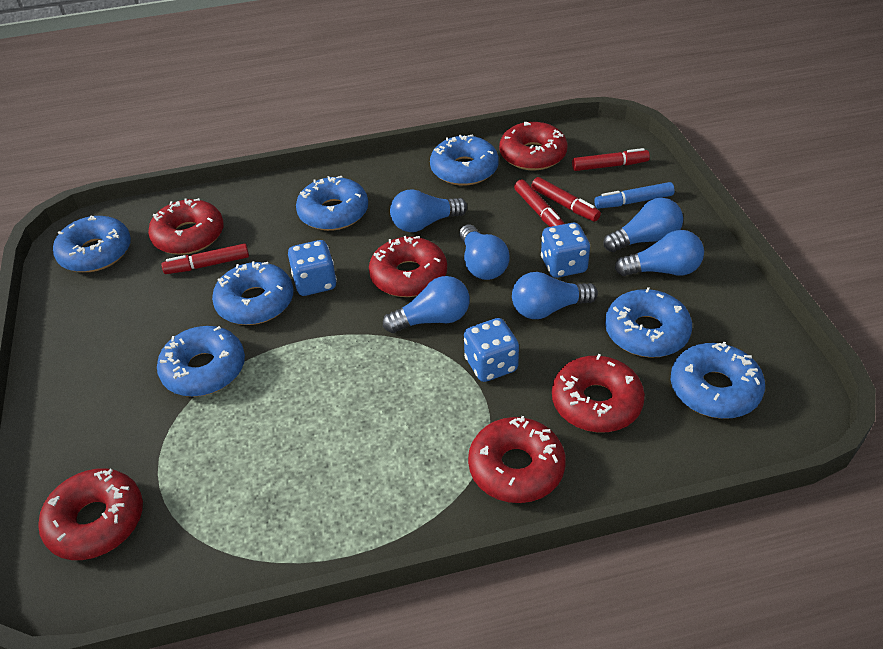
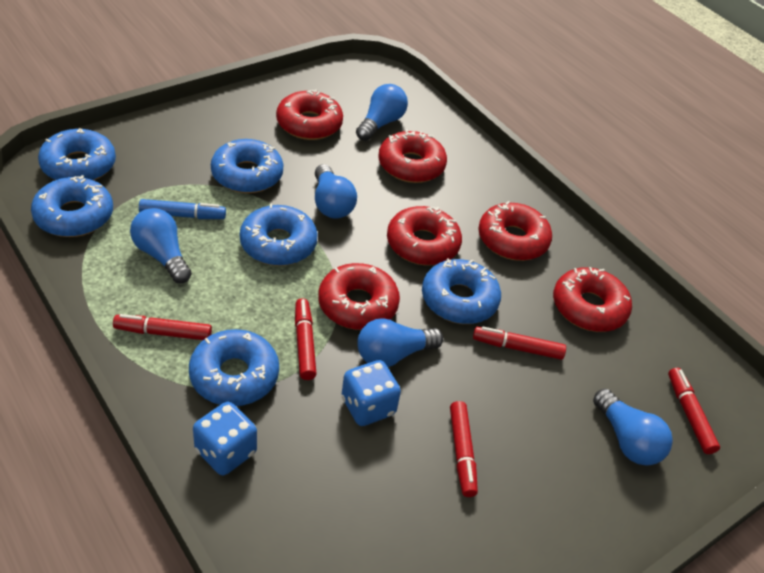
blue dice: 3 -> 2
blue donut: 7 -> 6
blue light bulb: 6 -> 5
red marker: 4 -> 5

